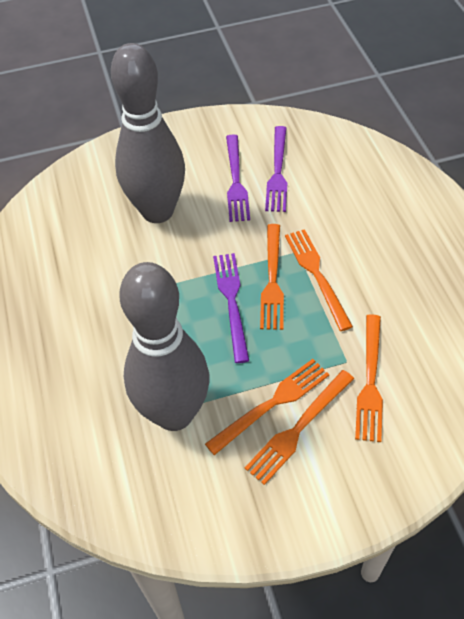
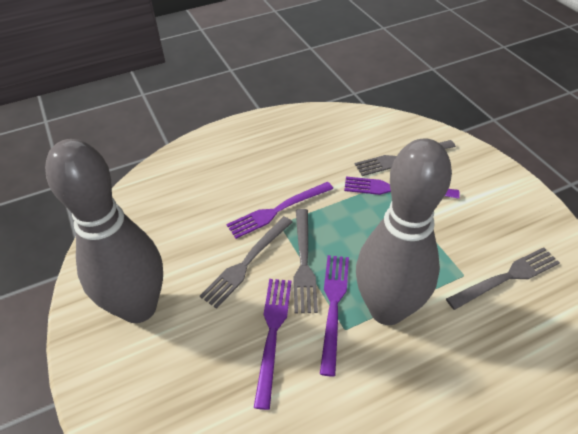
grey fork: 0 -> 4
orange fork: 5 -> 0
purple fork: 3 -> 4

